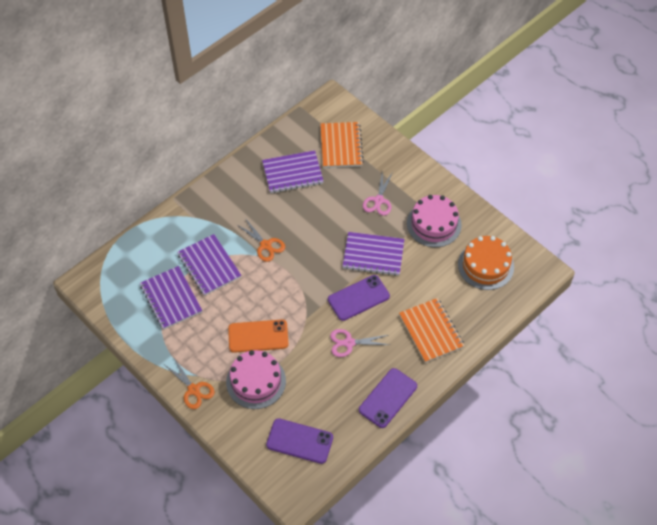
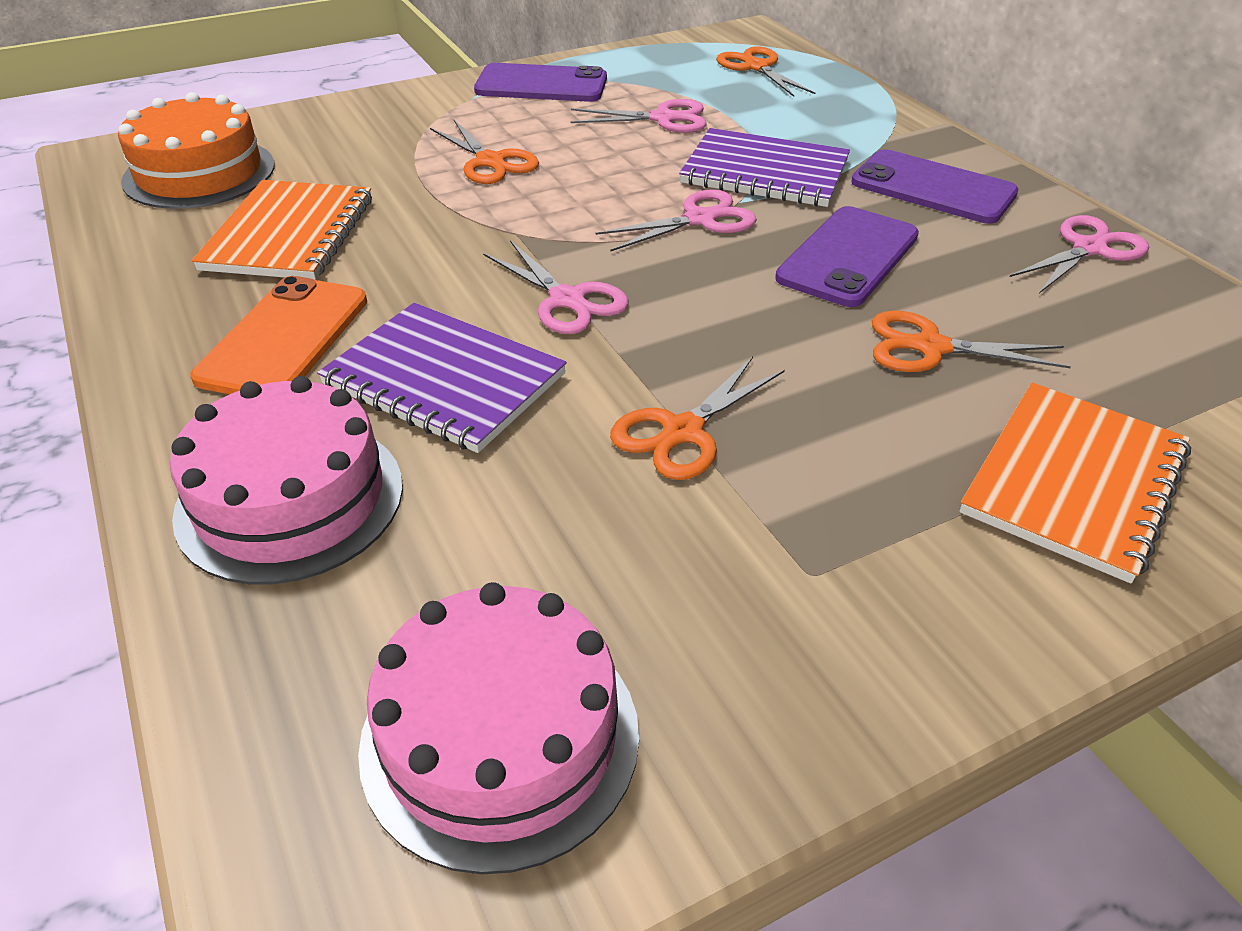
orange scissors: 2 -> 4
pink scissors: 2 -> 4
purple notebook: 4 -> 2

